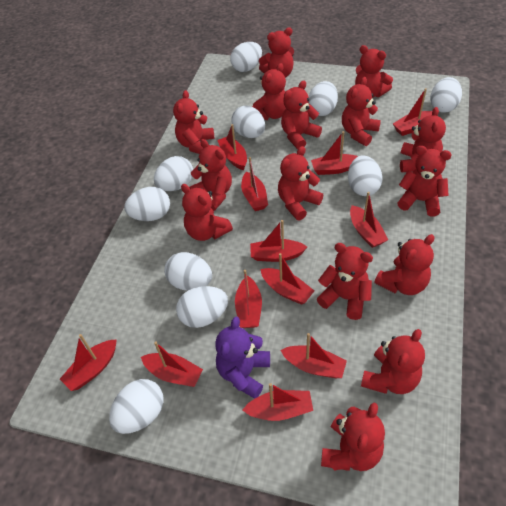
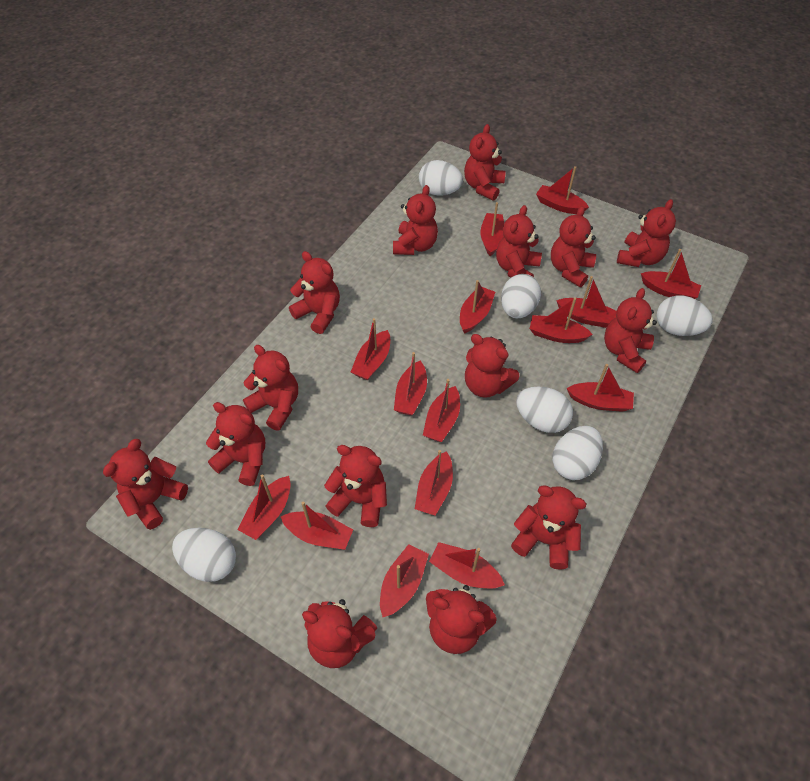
purple teddy bear: 1 -> 0
red boat: 12 -> 15
white egg: 10 -> 6

